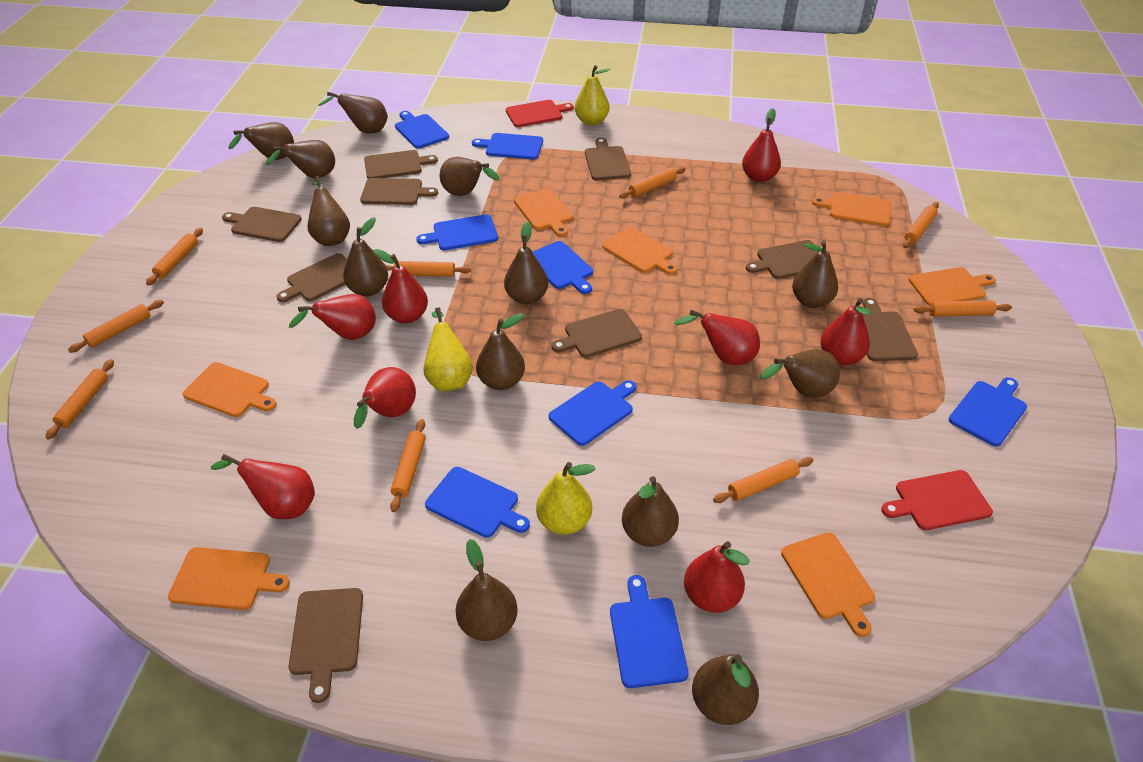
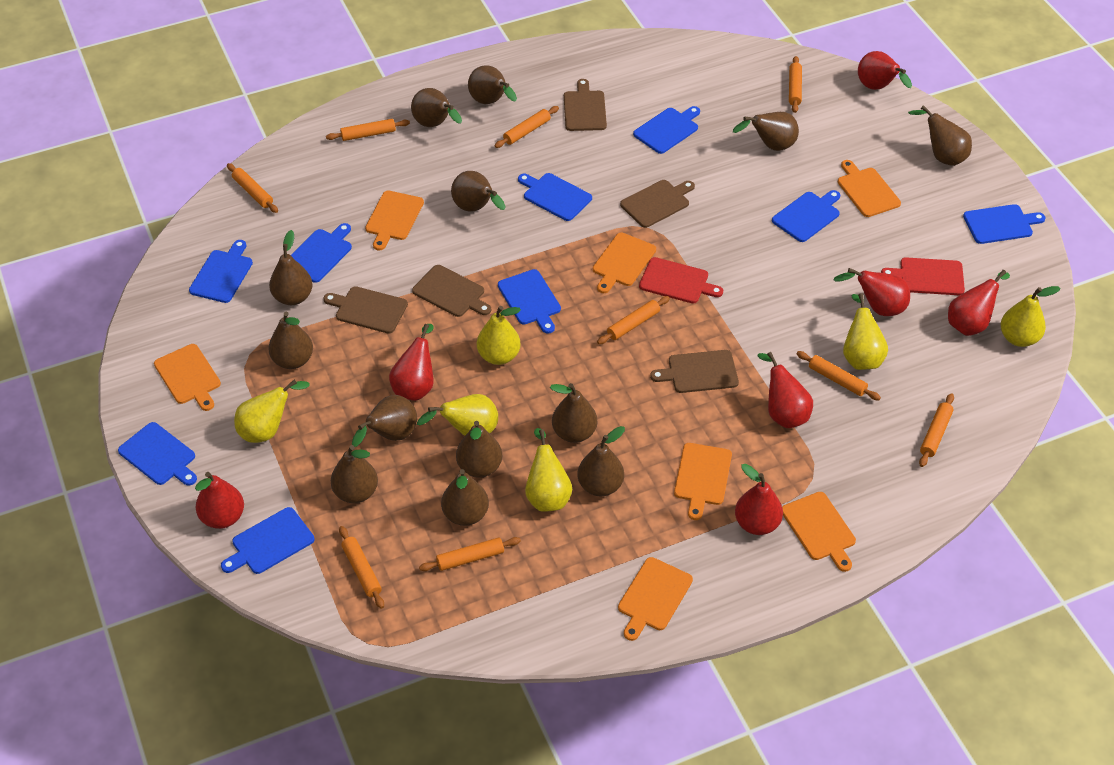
blue cutting board: 8 -> 9
brown cutting board: 9 -> 5
red pear: 8 -> 7
yellow pear: 3 -> 6

